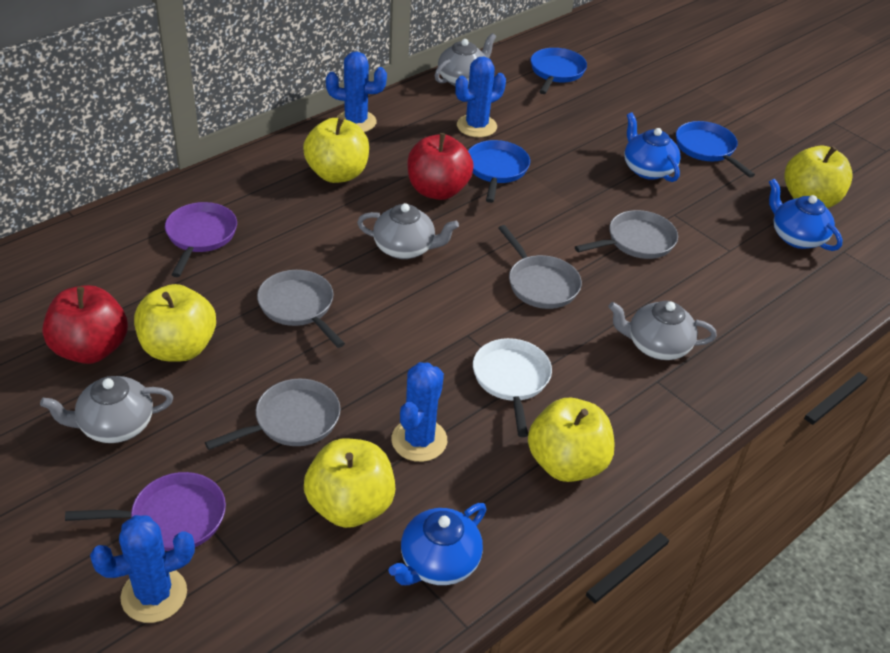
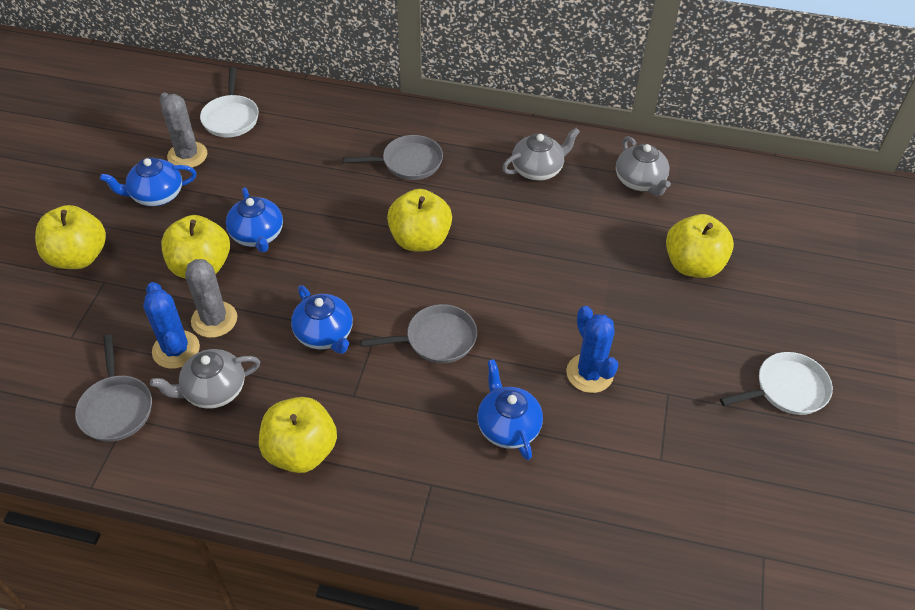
blue cactus: 4 -> 2
blue pan: 3 -> 0
blue teapot: 3 -> 4
grey cactus: 0 -> 2
grey pan: 4 -> 3
grey teapot: 4 -> 3
purple pan: 2 -> 0
red apple: 2 -> 0
white pan: 1 -> 2

